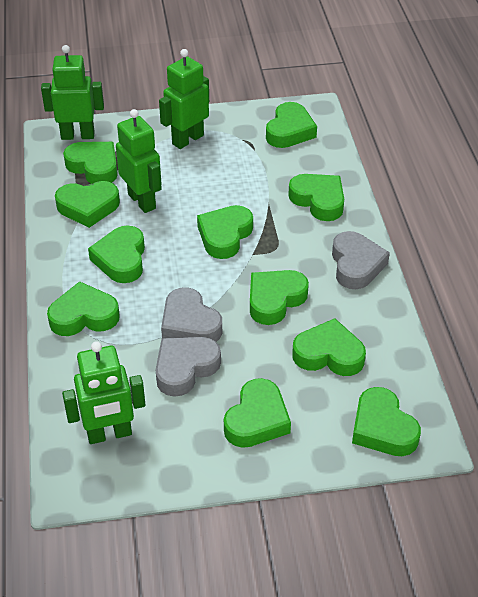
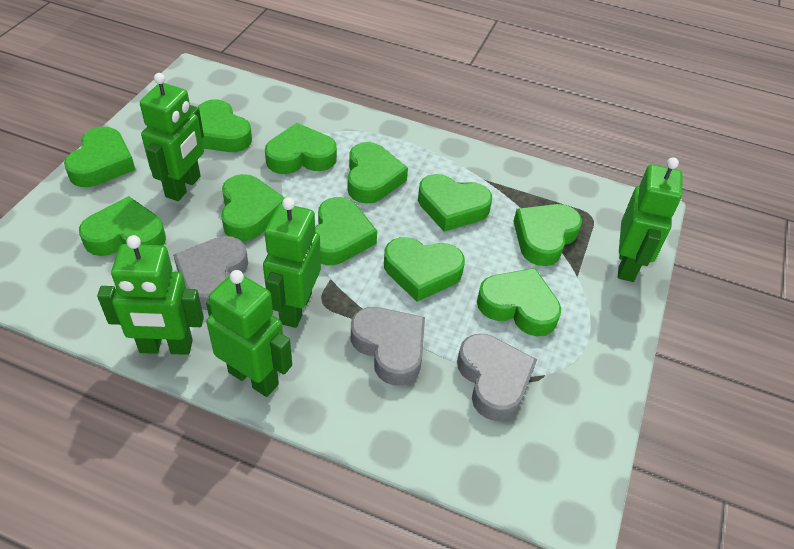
green robot: 4 -> 5

